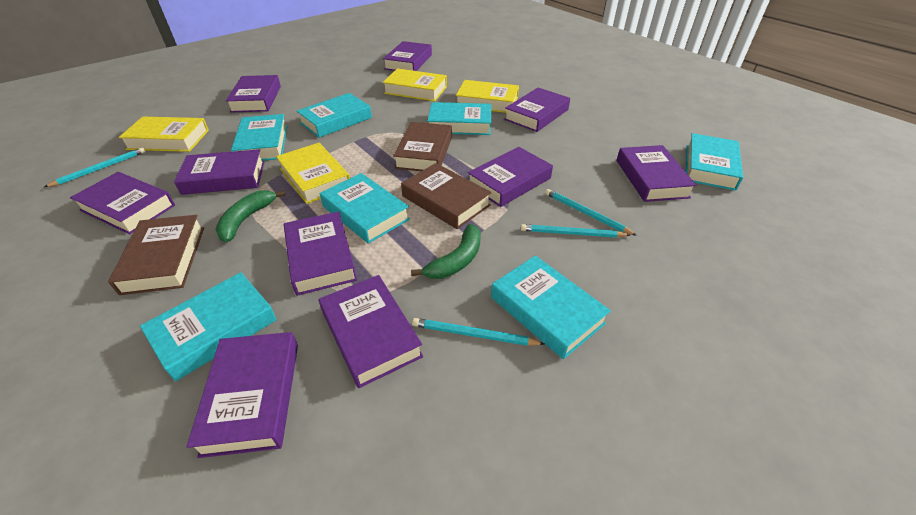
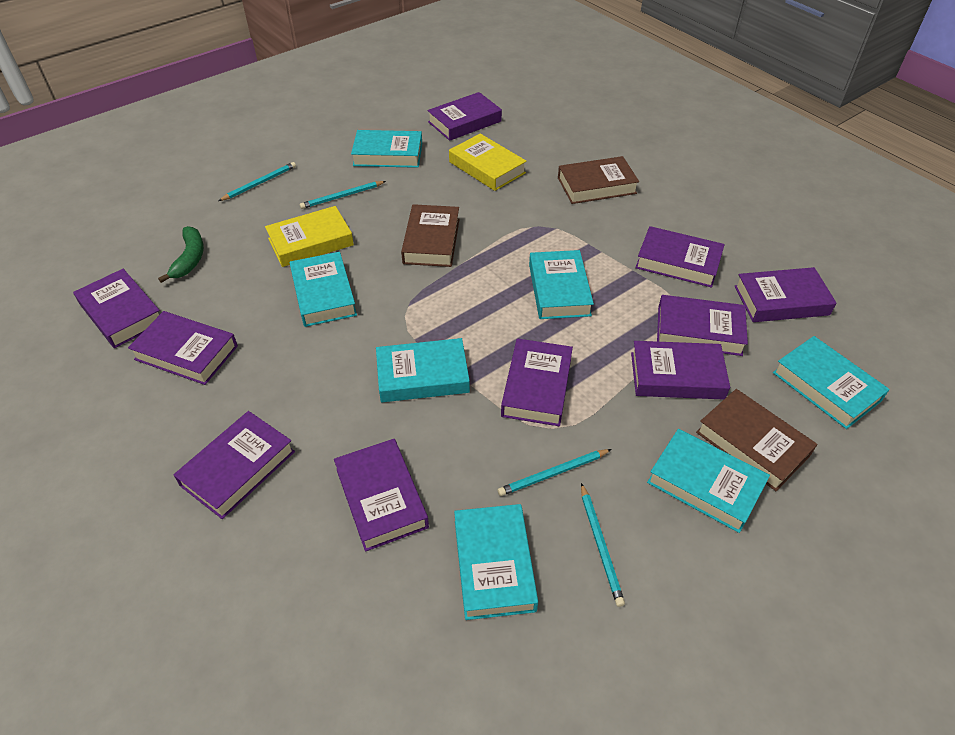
green banana: 2 -> 1
yellow book: 4 -> 2

